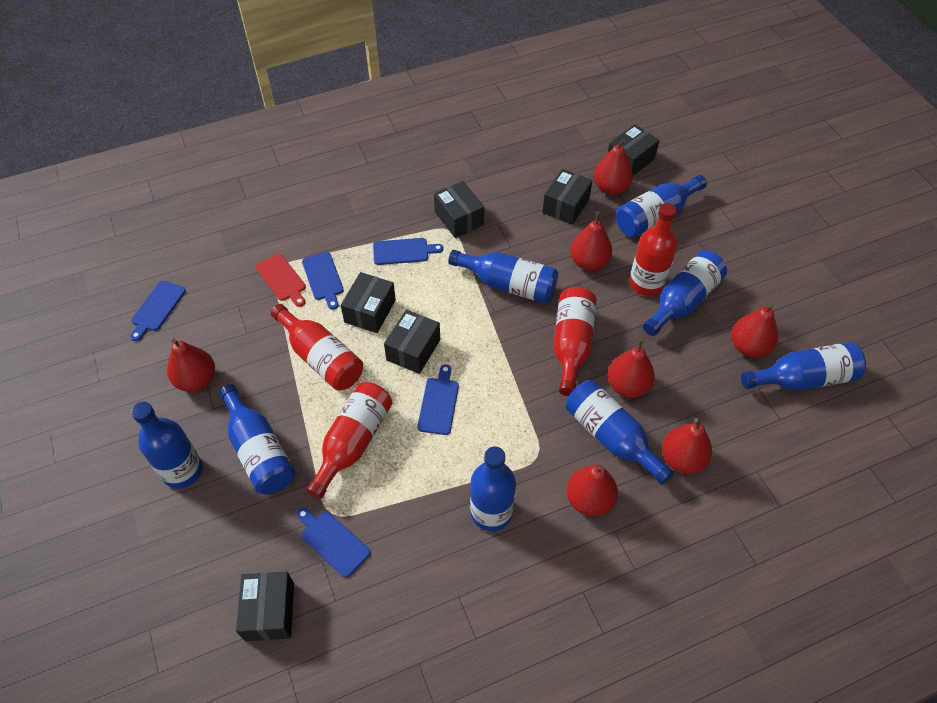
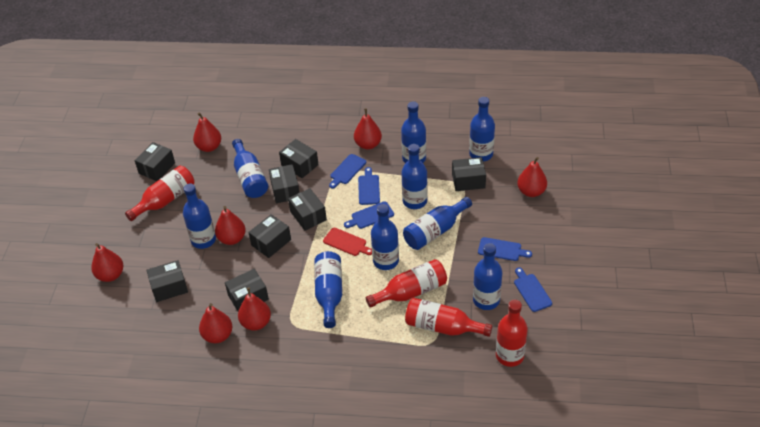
black box: 6 -> 8
blue bottle: 8 -> 9

